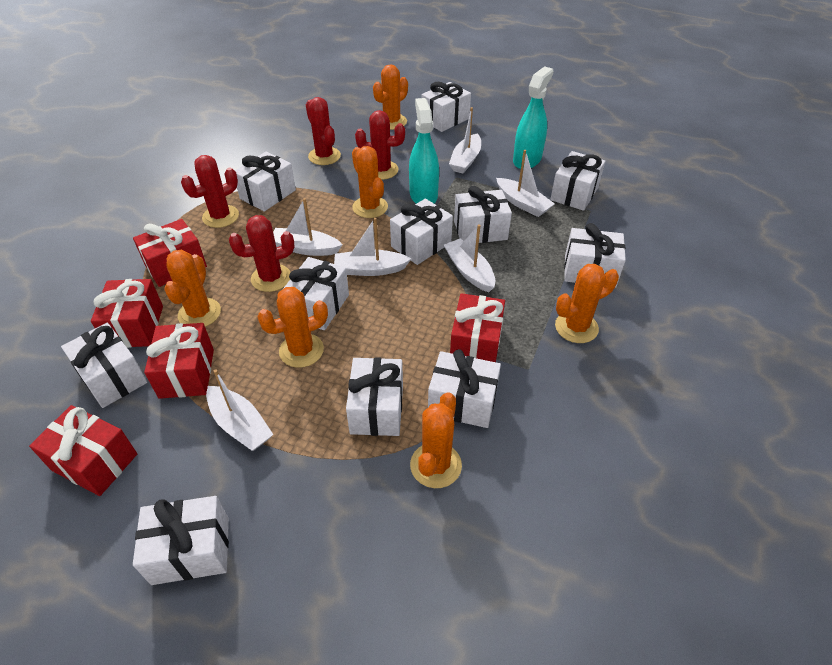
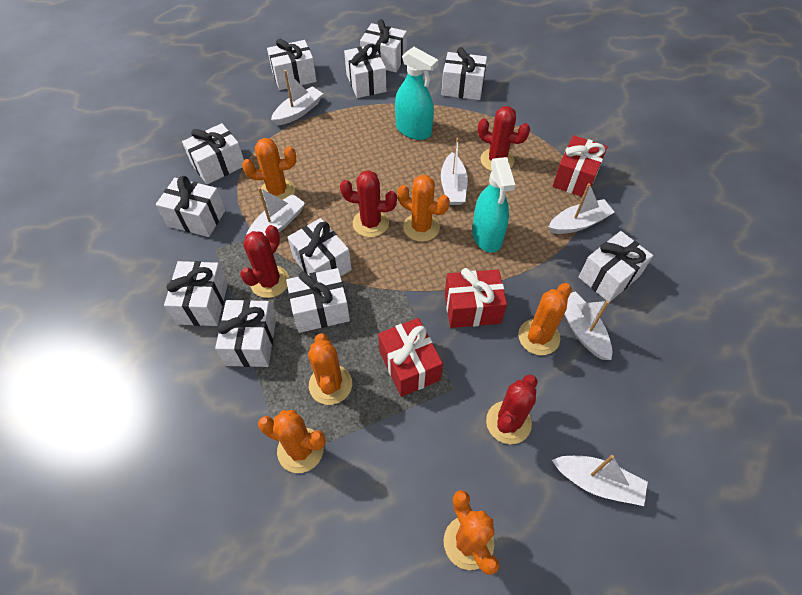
red gift: 5 -> 3

